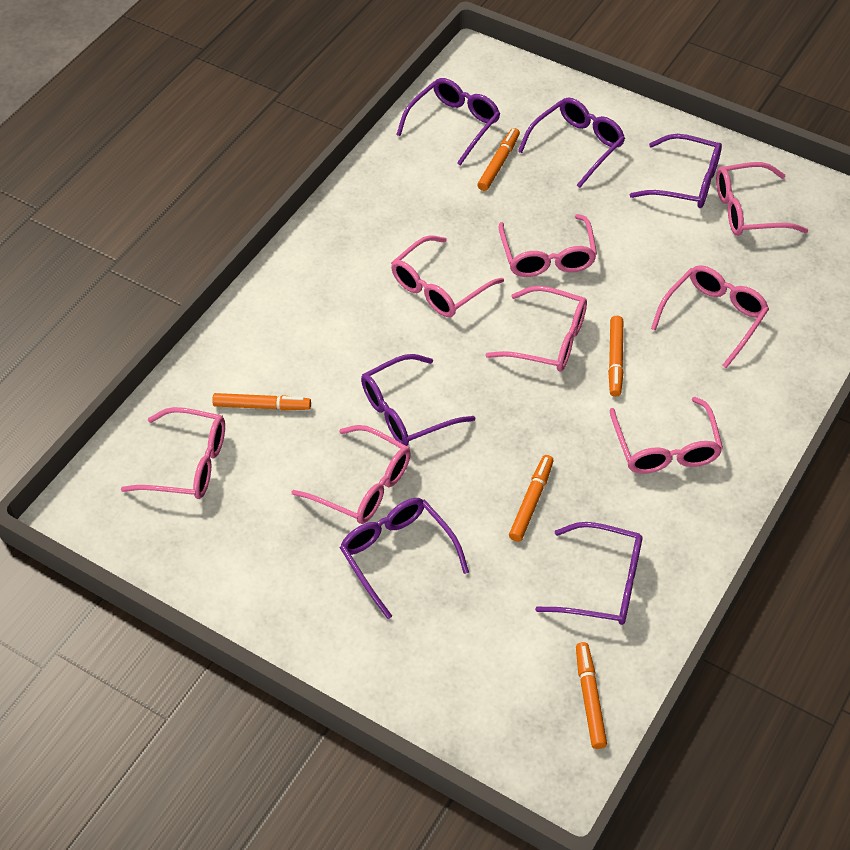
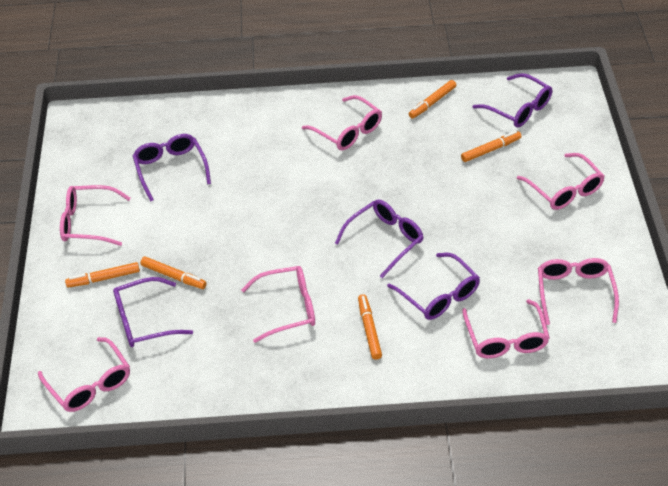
pink glasses: 8 -> 7
purple glasses: 6 -> 5

